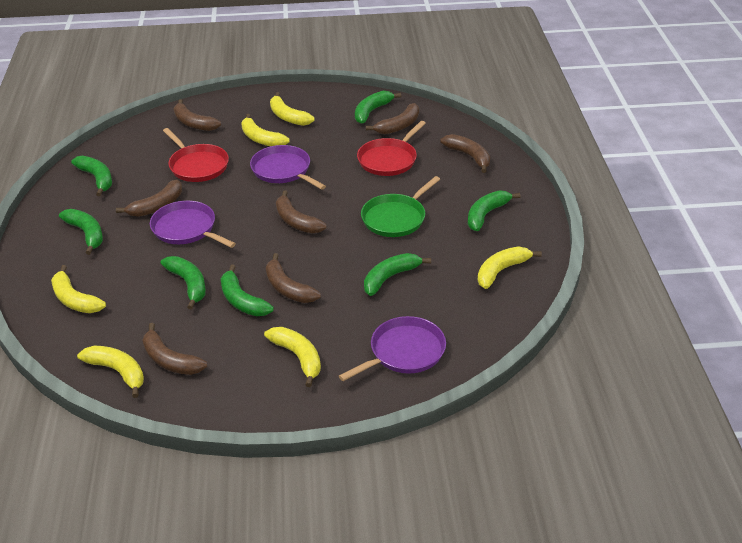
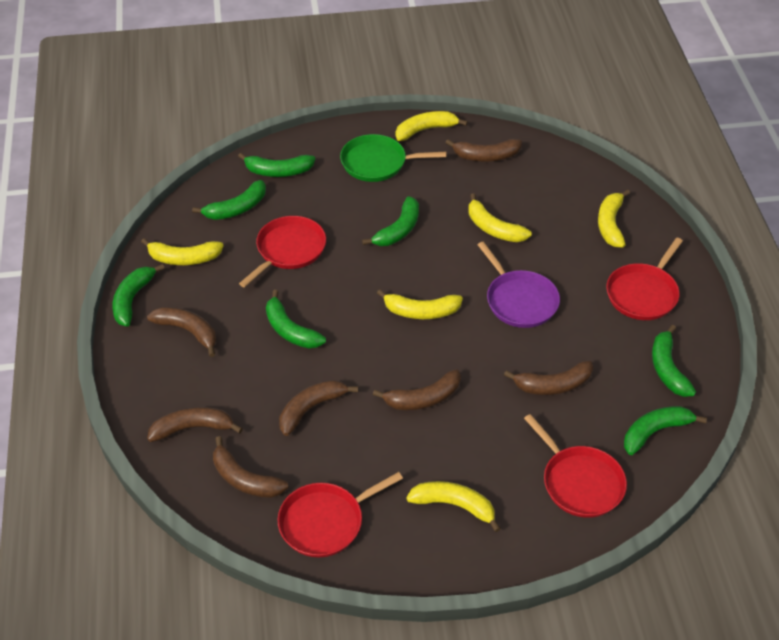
purple pan: 3 -> 1
red pan: 2 -> 4

